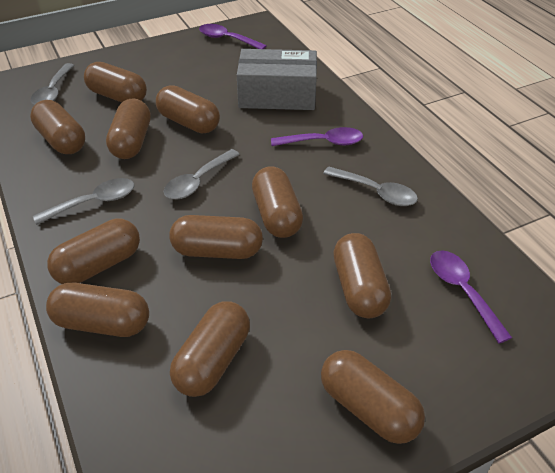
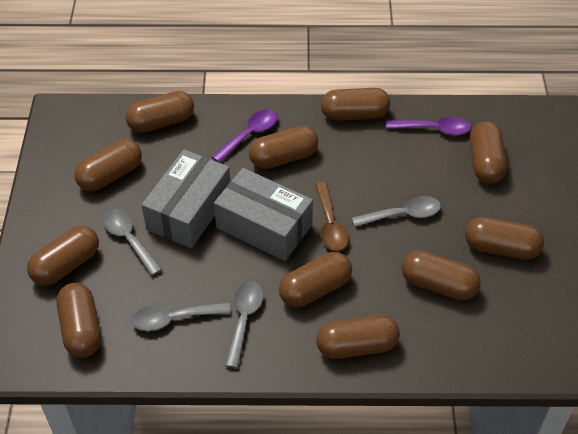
brown spoon: 0 -> 1
grey box: 1 -> 2
purple spoon: 3 -> 2

